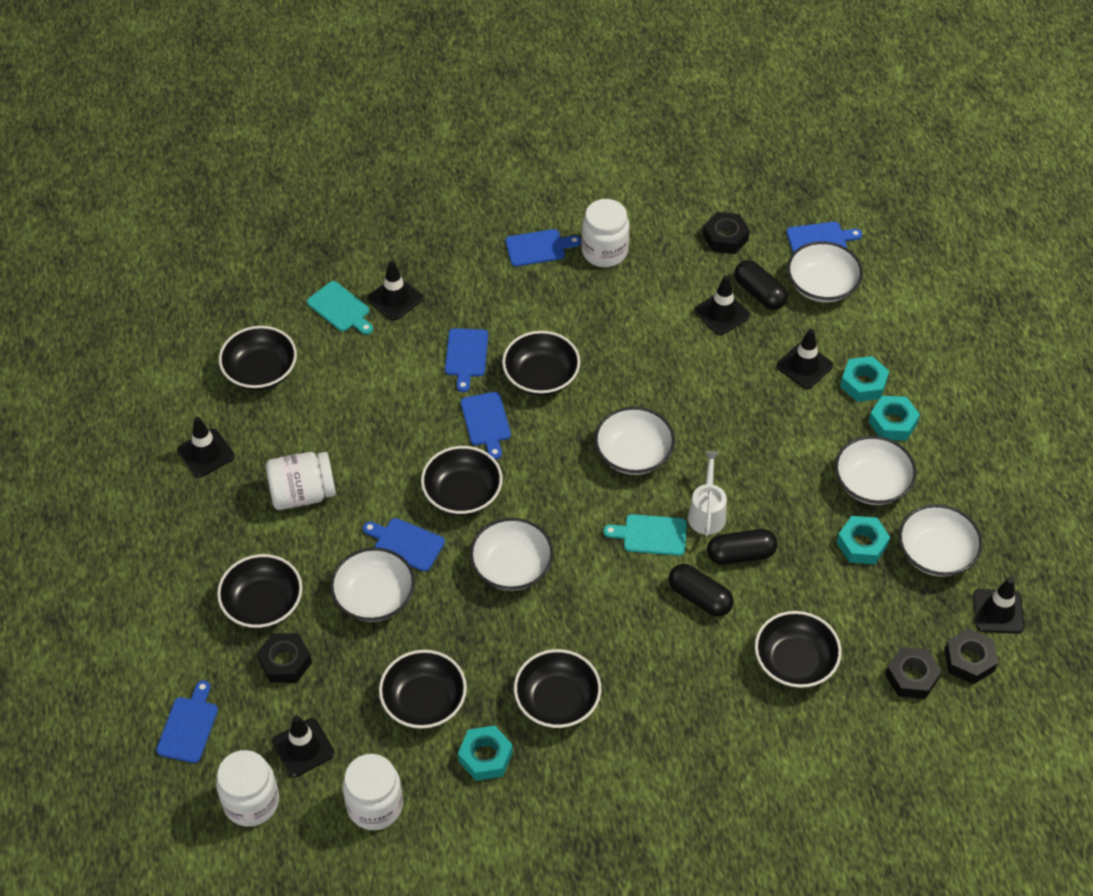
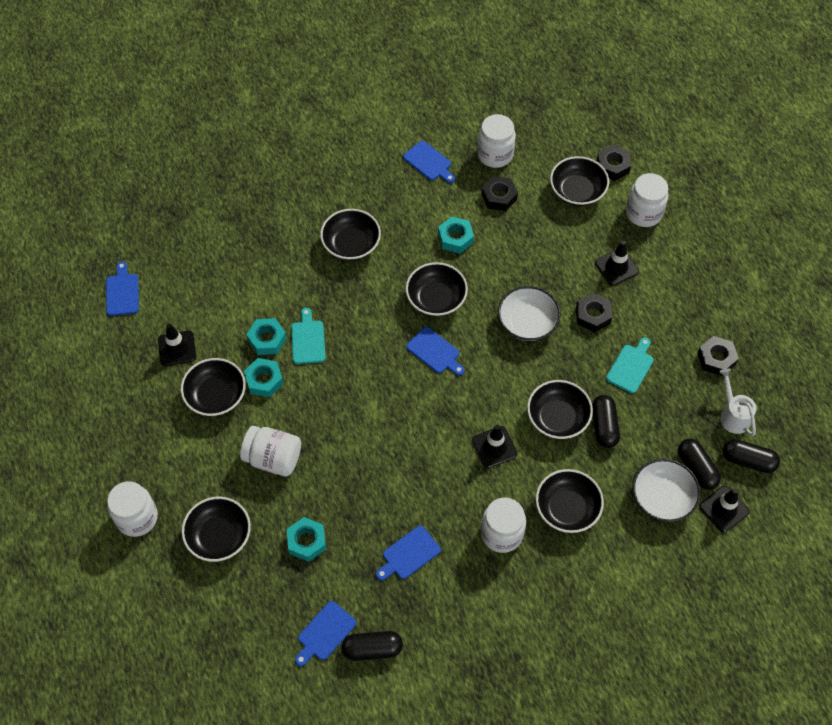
black capsule: 3 -> 4
black traffic cone: 6 -> 4
blue cutting board: 6 -> 5
white bowl: 6 -> 2
white jar: 4 -> 5

